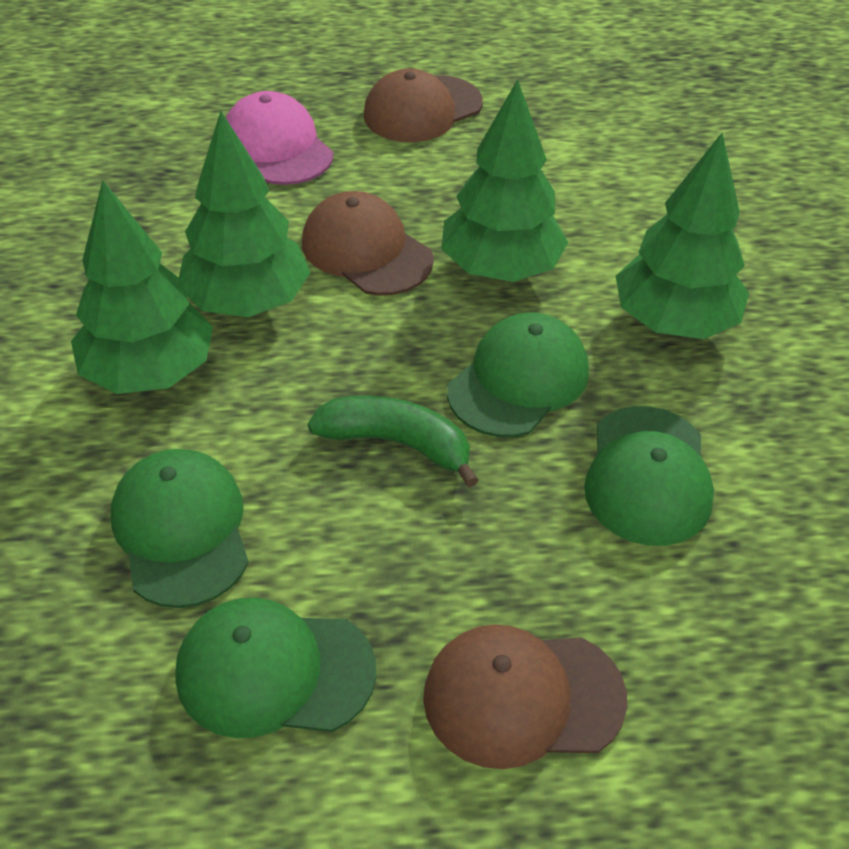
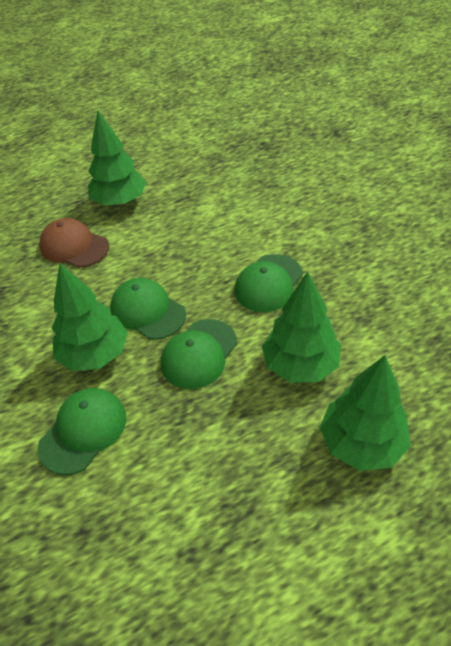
brown cap: 3 -> 1
green banana: 1 -> 0
pink cap: 1 -> 0

